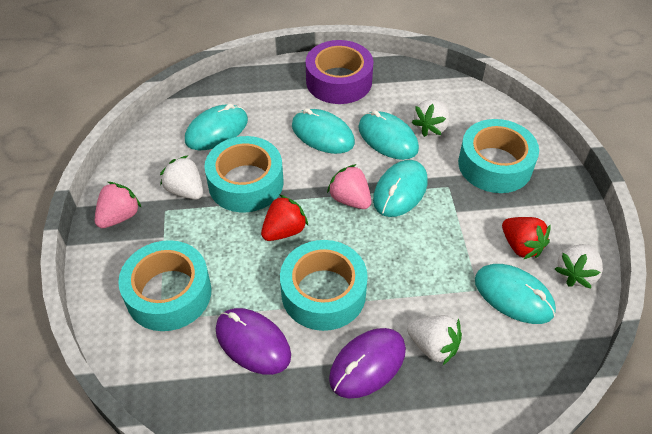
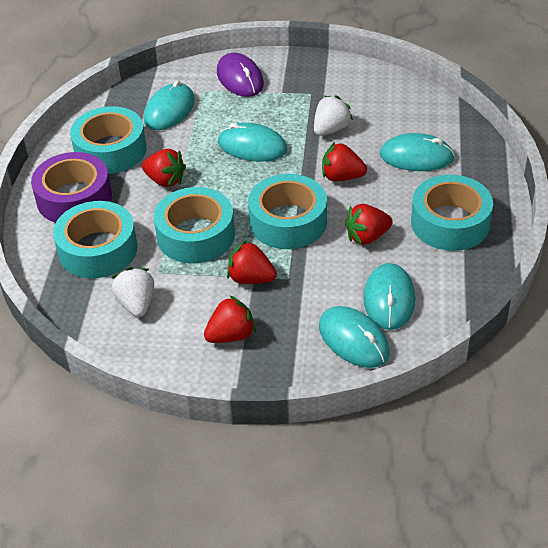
pink strawberry: 2 -> 0
purple mouse: 2 -> 1
red strawberry: 2 -> 5
turquoise tape: 4 -> 5
white strawberry: 4 -> 2

